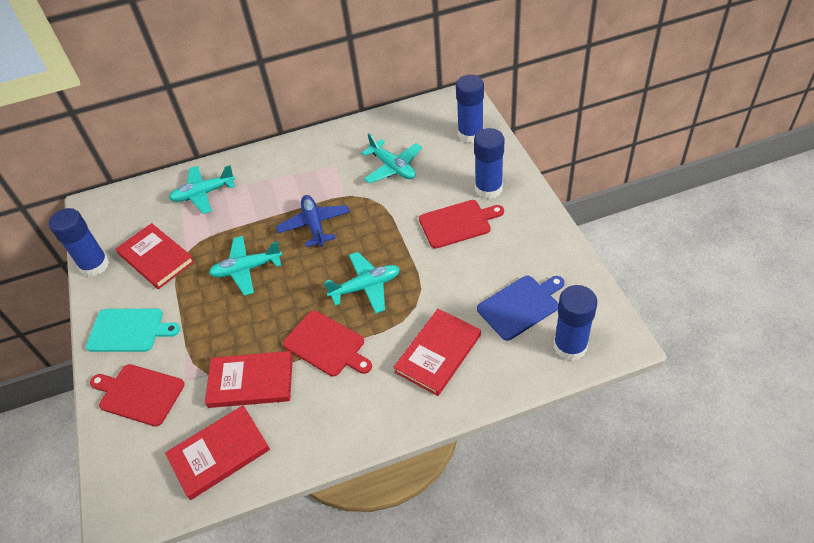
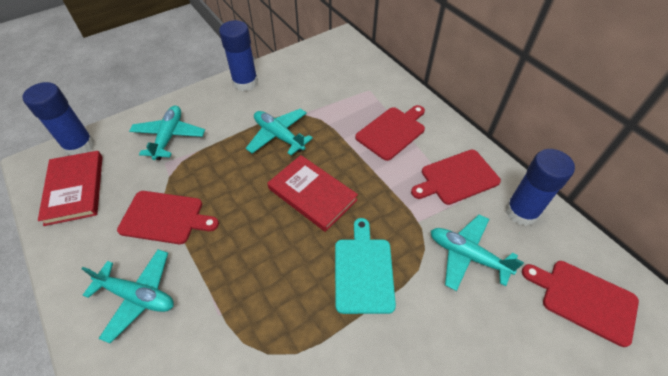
blue cutting board: 1 -> 0
blue glue stick: 4 -> 3
blue plane: 1 -> 0
red book: 4 -> 2
red cutting board: 3 -> 4

